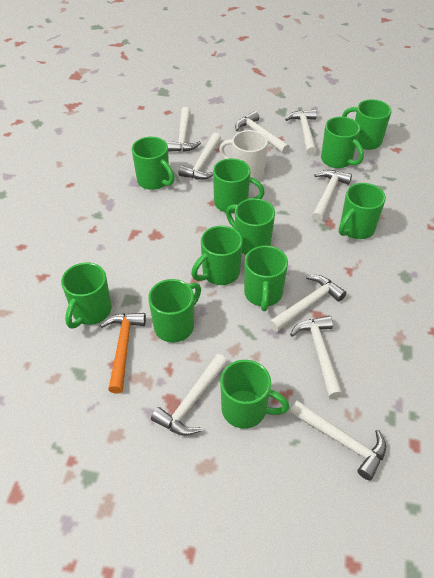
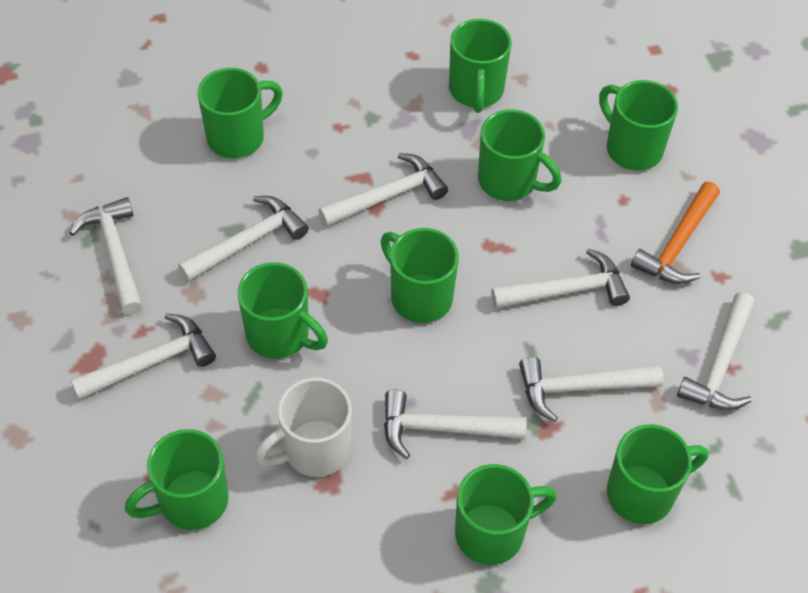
green mug: 11 -> 9
white hammer: 9 -> 8

